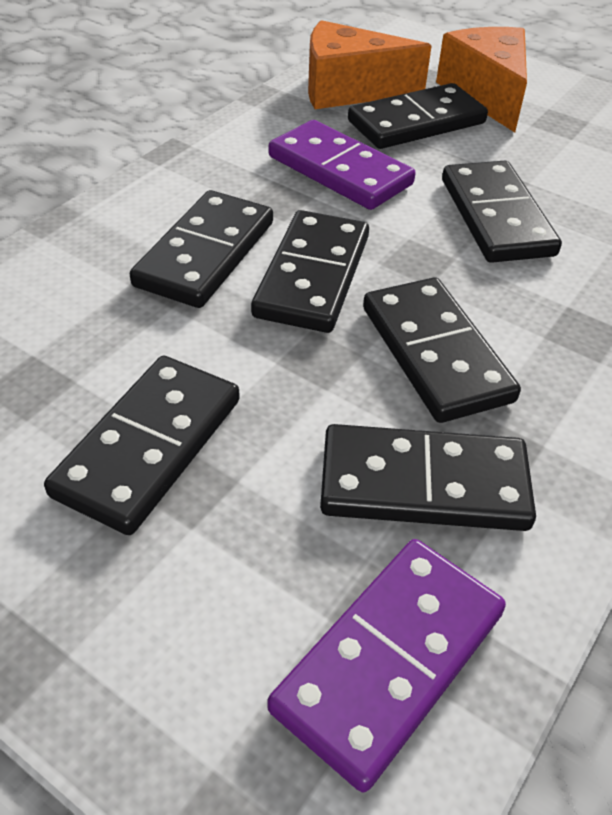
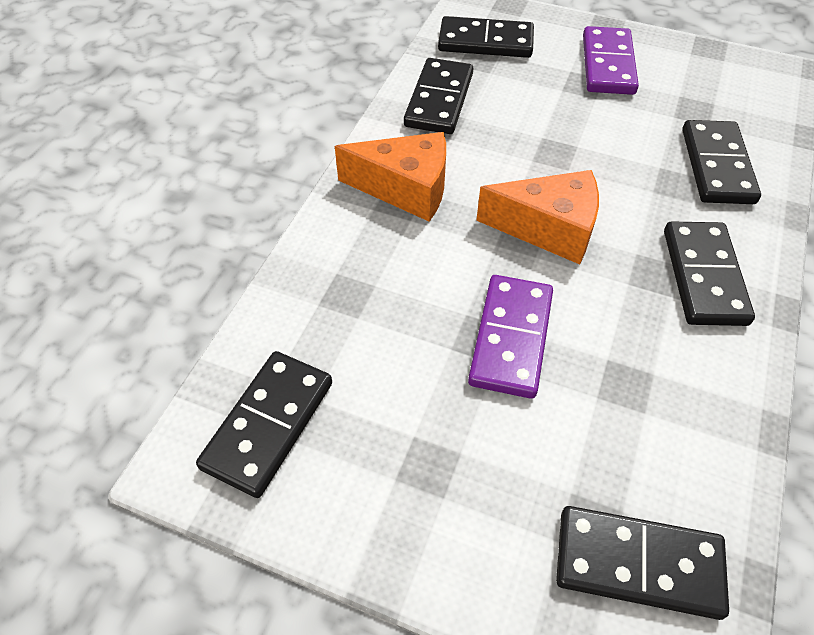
black domino: 7 -> 6

